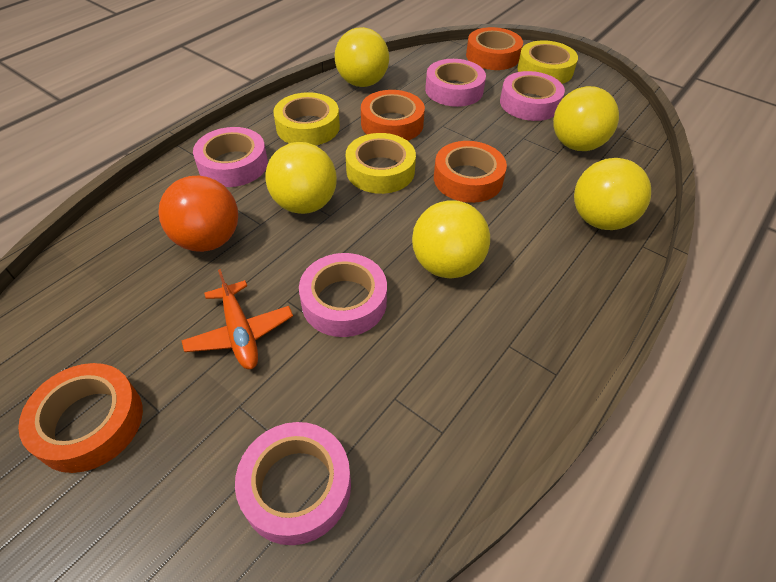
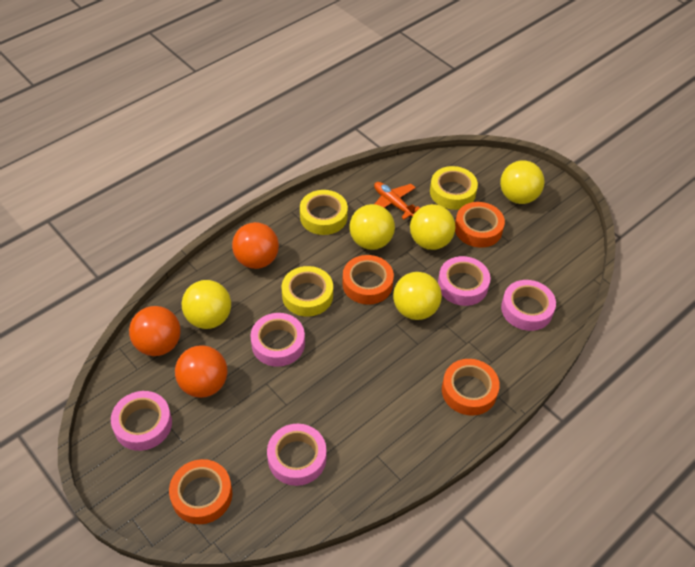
orange ball: 1 -> 3

